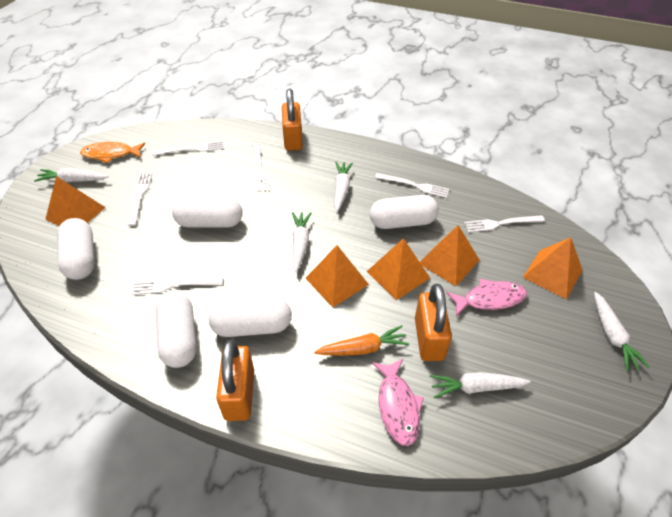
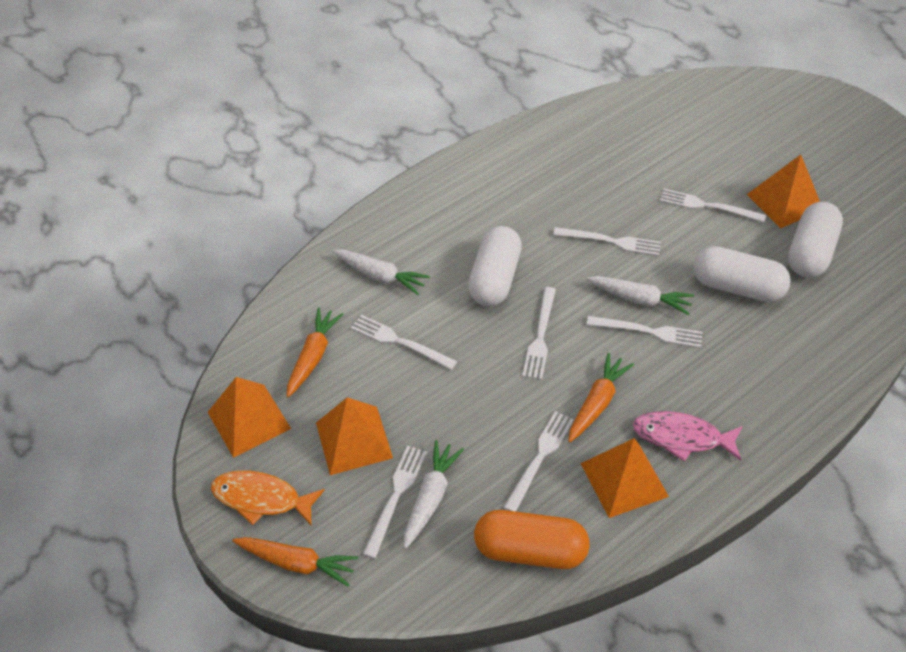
orange capsule: 0 -> 1
orange carrot: 1 -> 3
orange padlock: 3 -> 0
orange pyramid: 5 -> 4
pink fish: 2 -> 1
white capsule: 5 -> 3
white carrot: 5 -> 3
white fork: 6 -> 7

